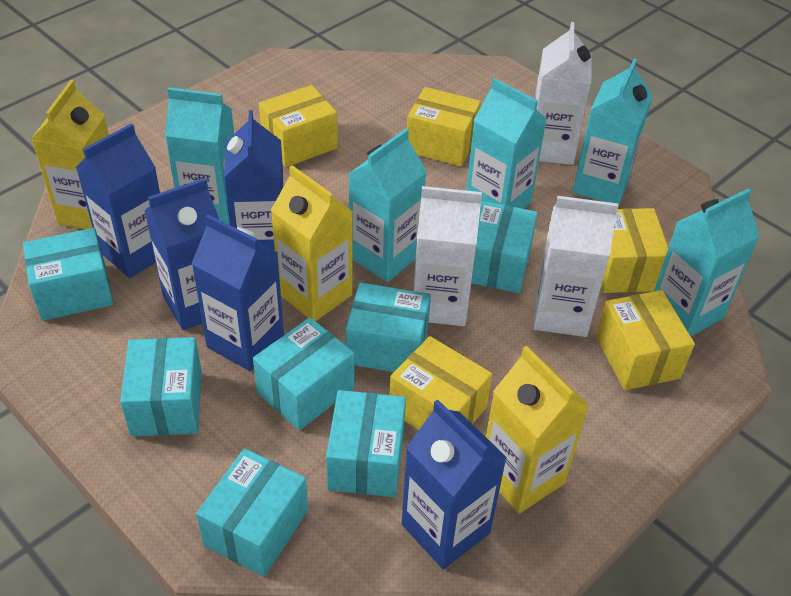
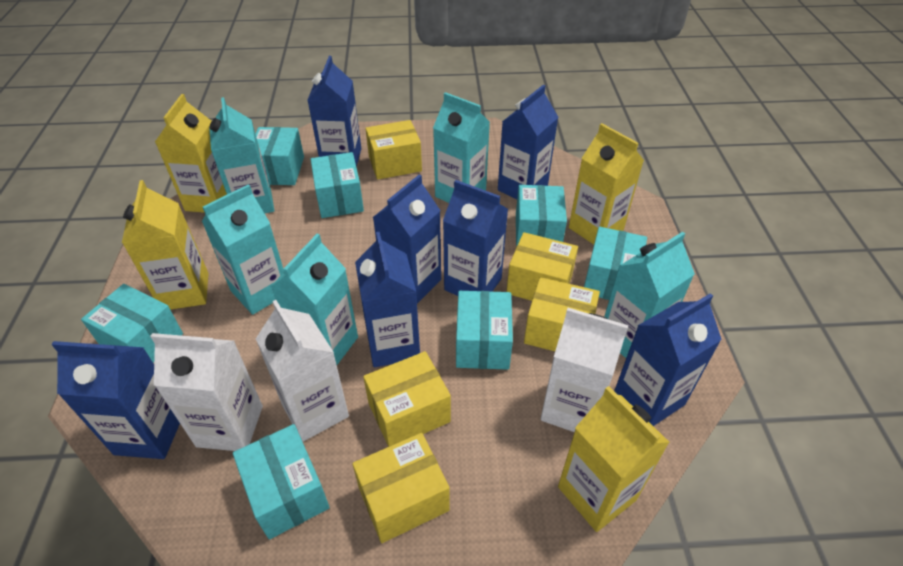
blue carton: 5 -> 7
yellow carton: 3 -> 4

